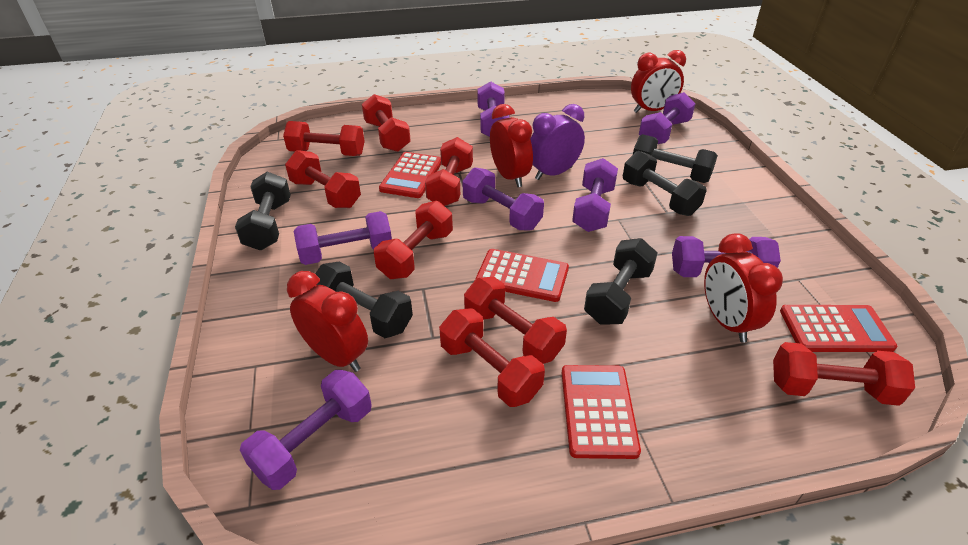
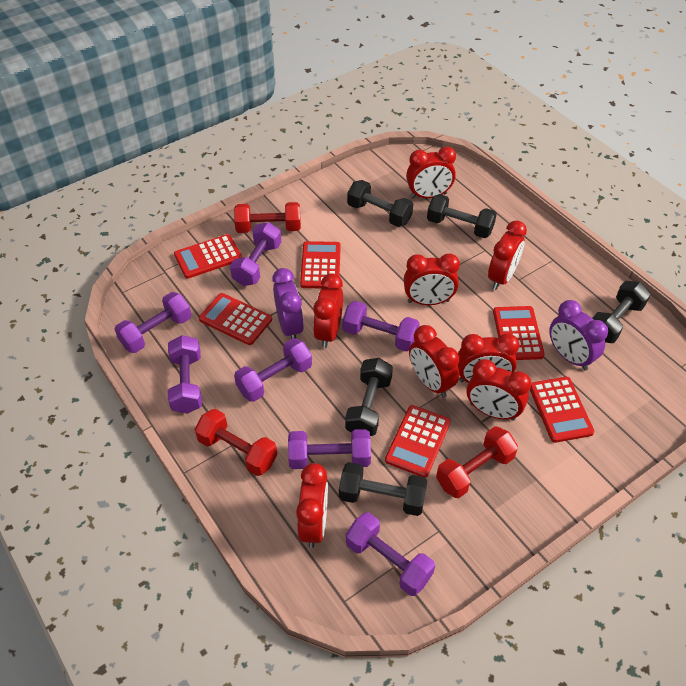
purple clock: 1 -> 2
red calculator: 4 -> 6
red clock: 4 -> 8
red dumbbell: 8 -> 3

